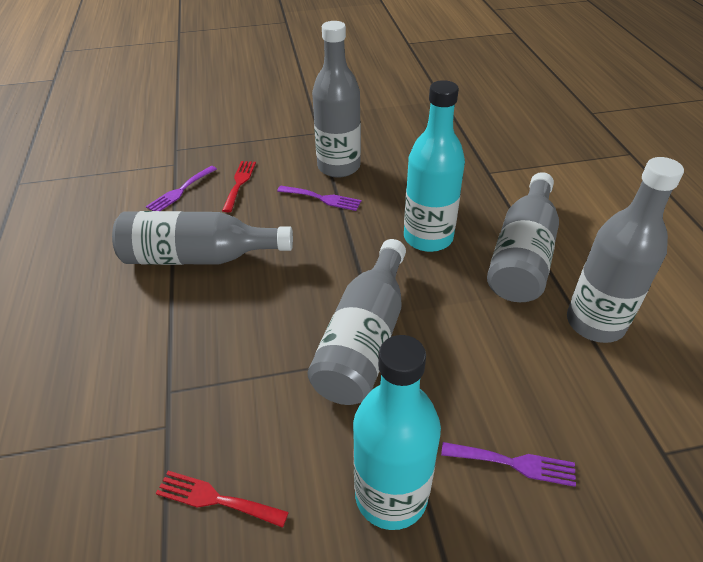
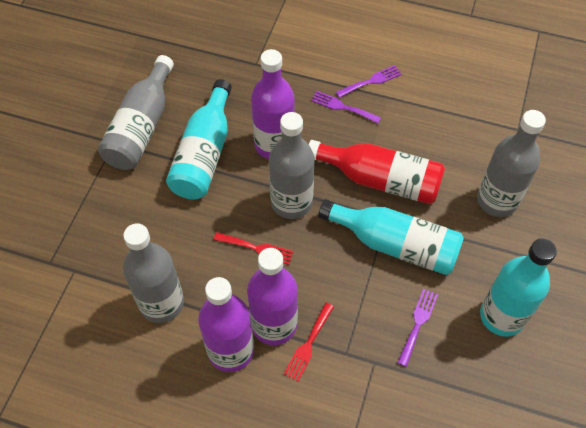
grey bottle: 5 -> 4
purple bottle: 0 -> 3
red bottle: 0 -> 1
turquoise bottle: 2 -> 3

